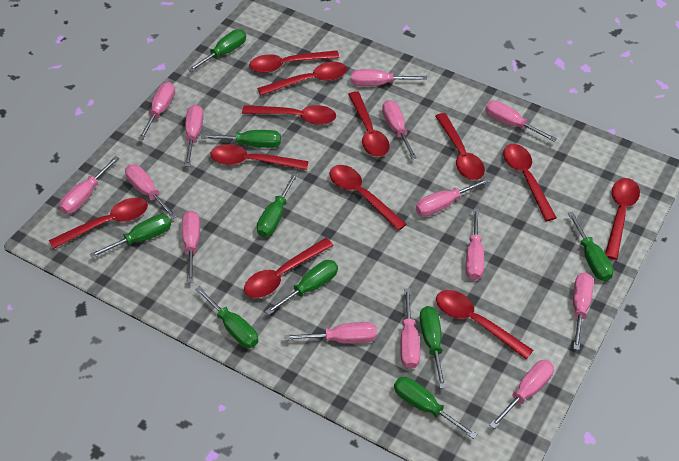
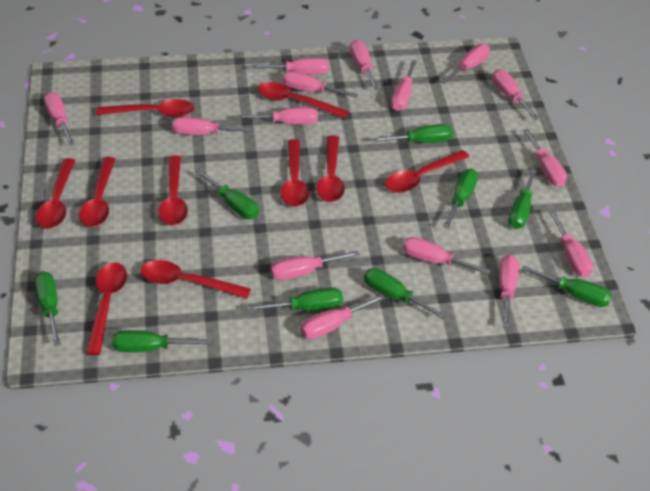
pink screwdriver: 14 -> 15
red spoon: 12 -> 10

